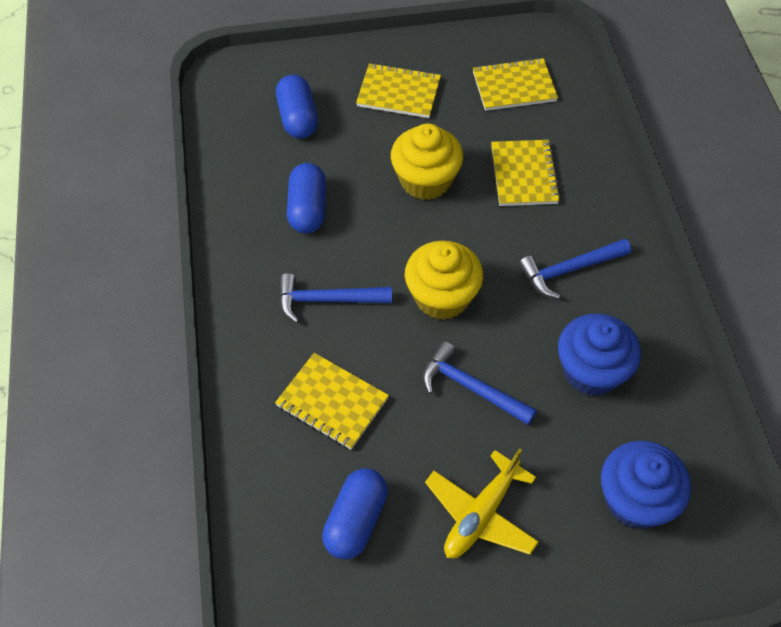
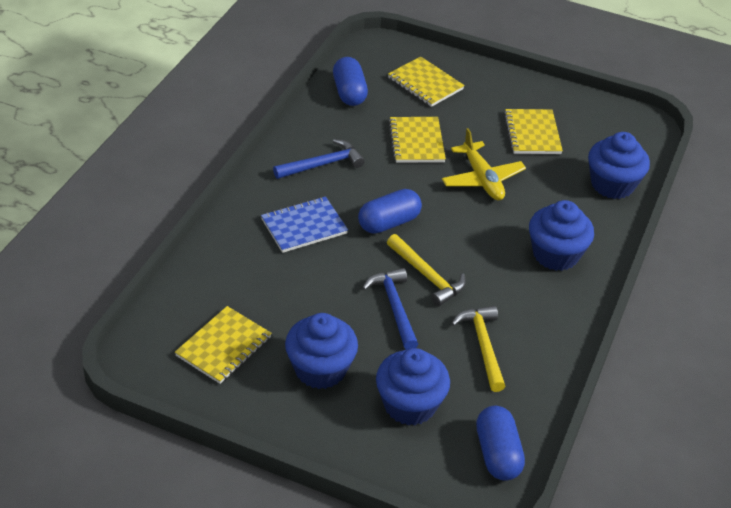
blue cupcake: 2 -> 4
blue hammer: 3 -> 2
blue notebook: 0 -> 1
yellow cupcake: 2 -> 0
yellow hammer: 0 -> 2

